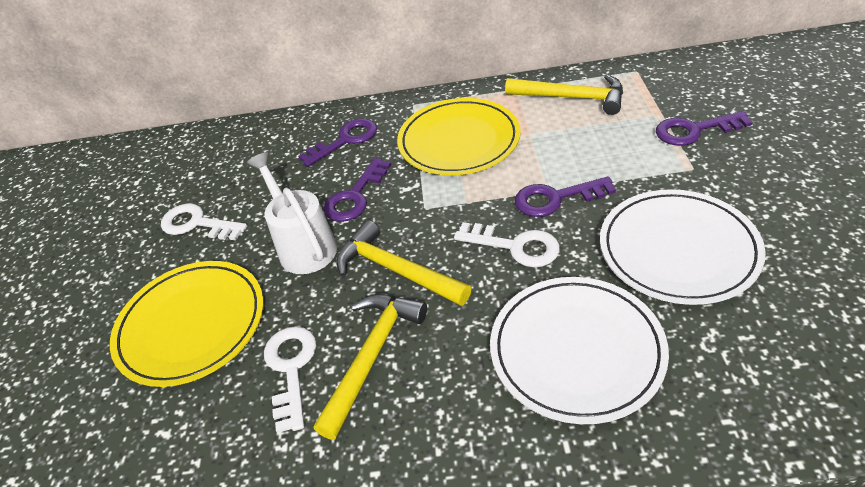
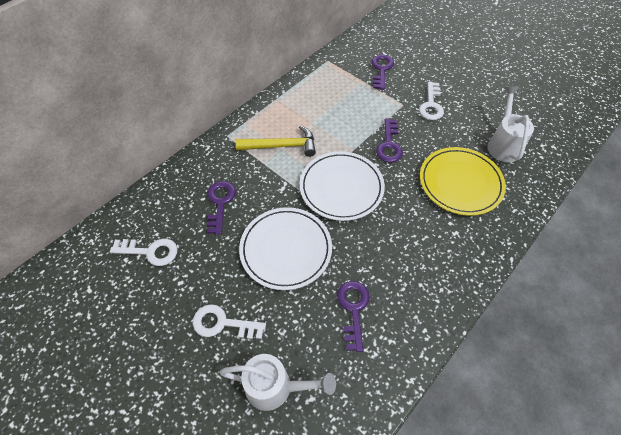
white watering can: 1 -> 2
yellow hammer: 3 -> 1
yellow plate: 2 -> 1

